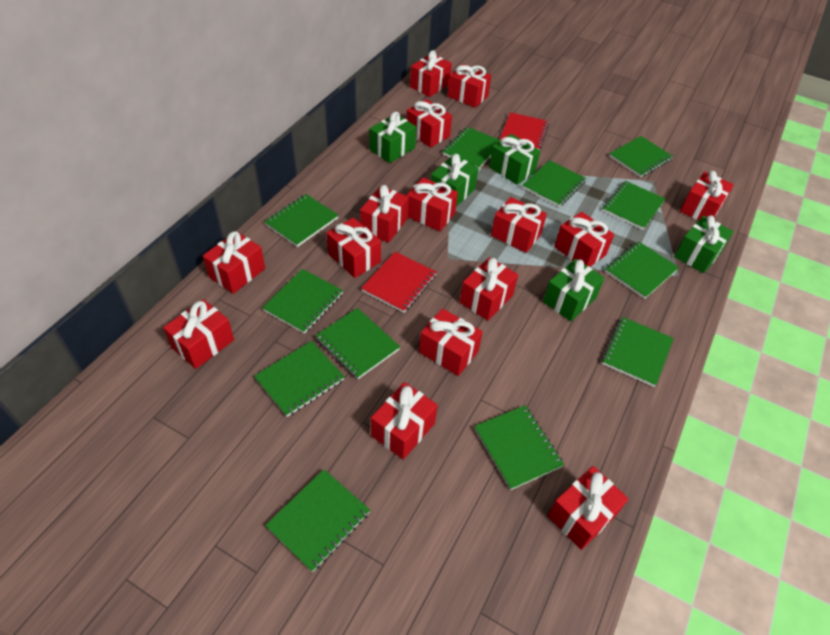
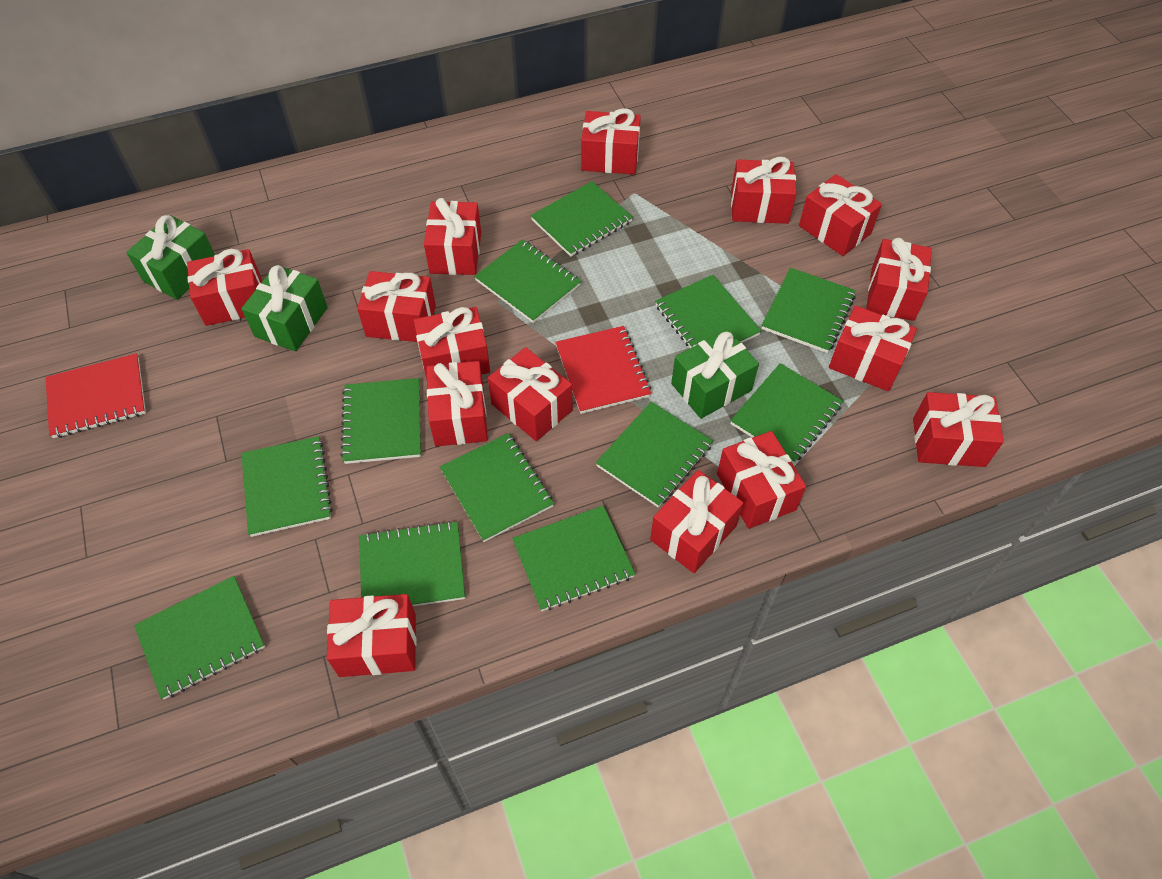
green gift: 5 -> 3

